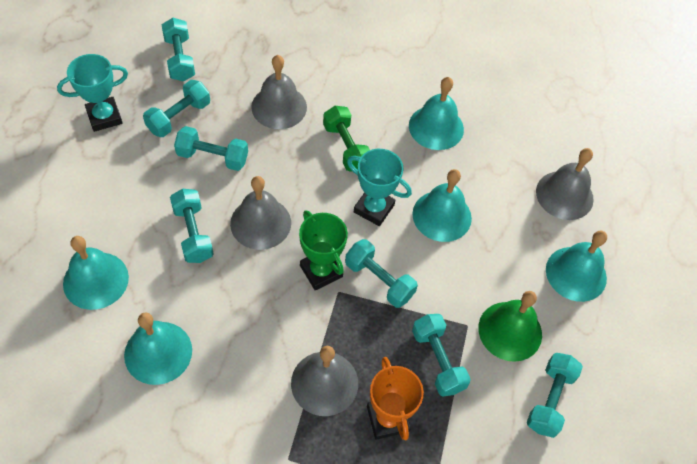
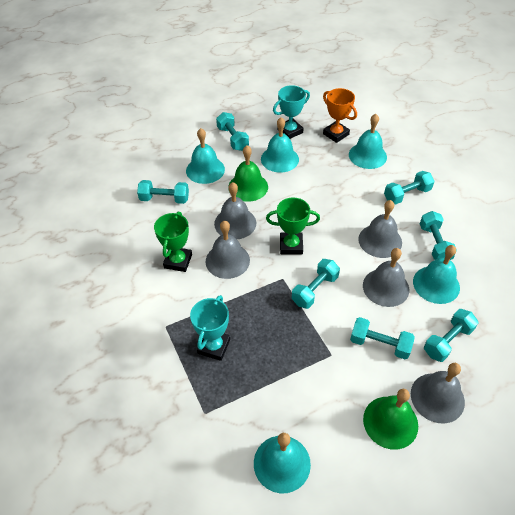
green bell: 1 -> 2
green dumbbell: 1 -> 0
green trophy: 1 -> 2
grey bell: 4 -> 5

